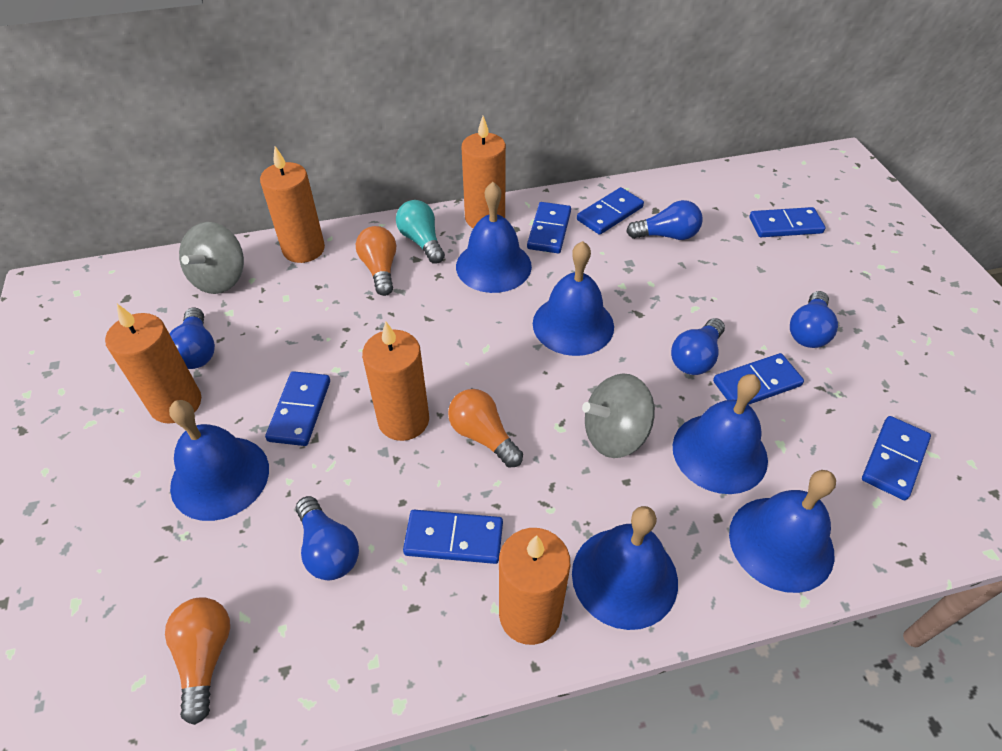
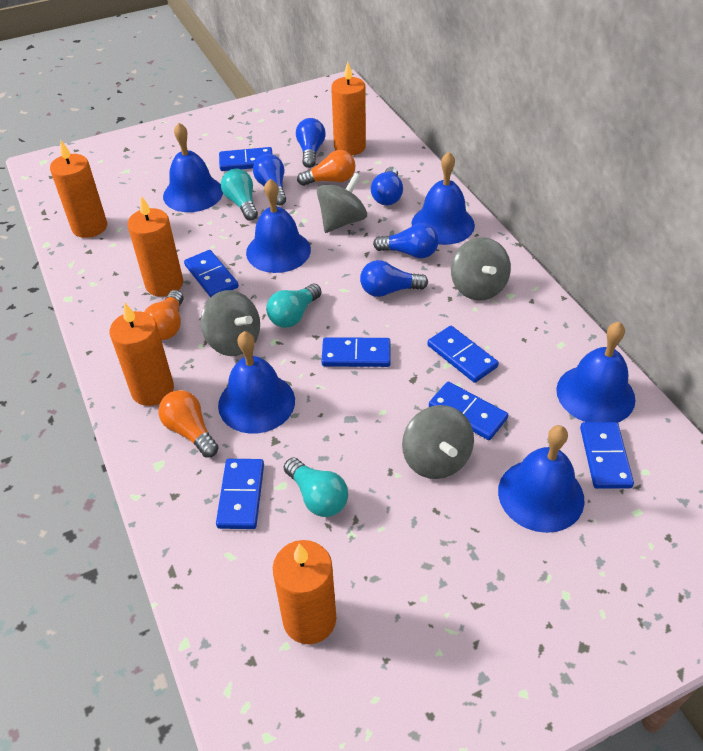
grey spinning top: 2 -> 4
turquoise light bulb: 1 -> 3

